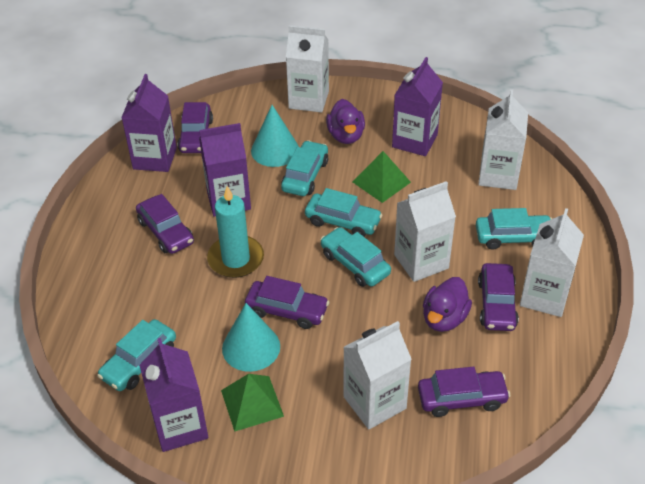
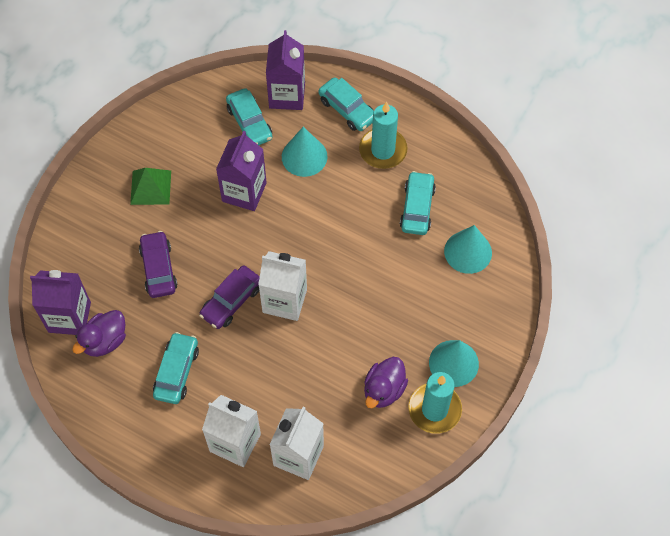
green pyramid: 2 -> 1
purple car: 5 -> 2
purple carton: 4 -> 3
turquoise candle: 1 -> 2
turquoise car: 5 -> 4
turquoise cone: 2 -> 3
white carton: 5 -> 3

